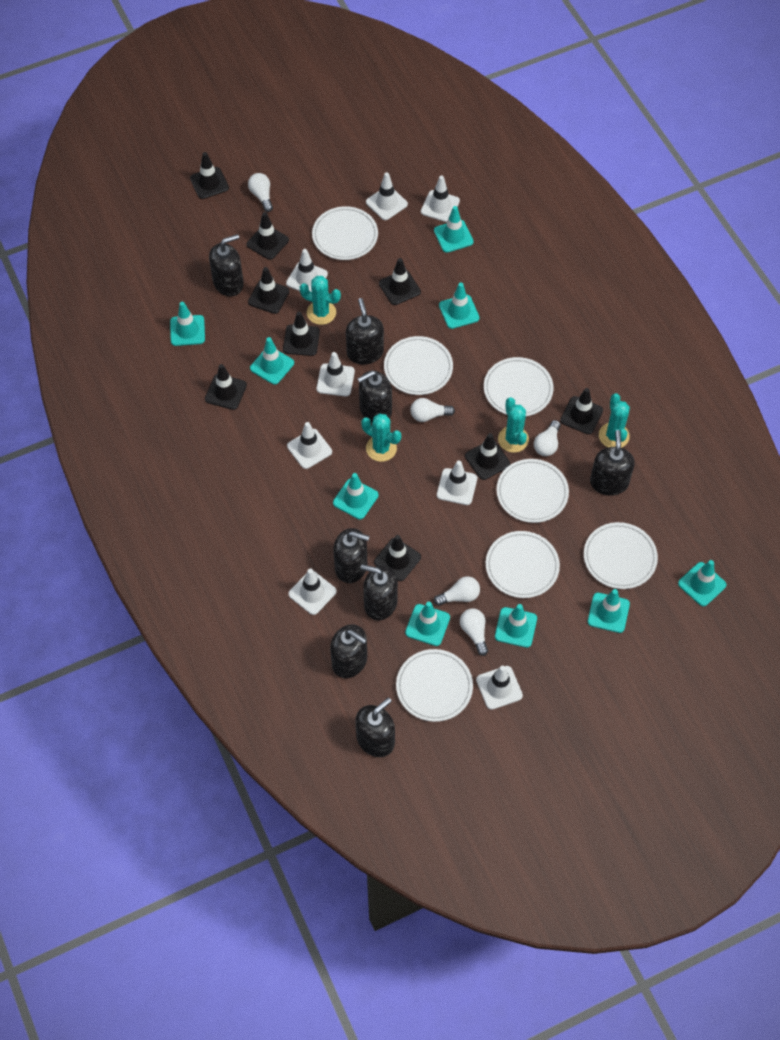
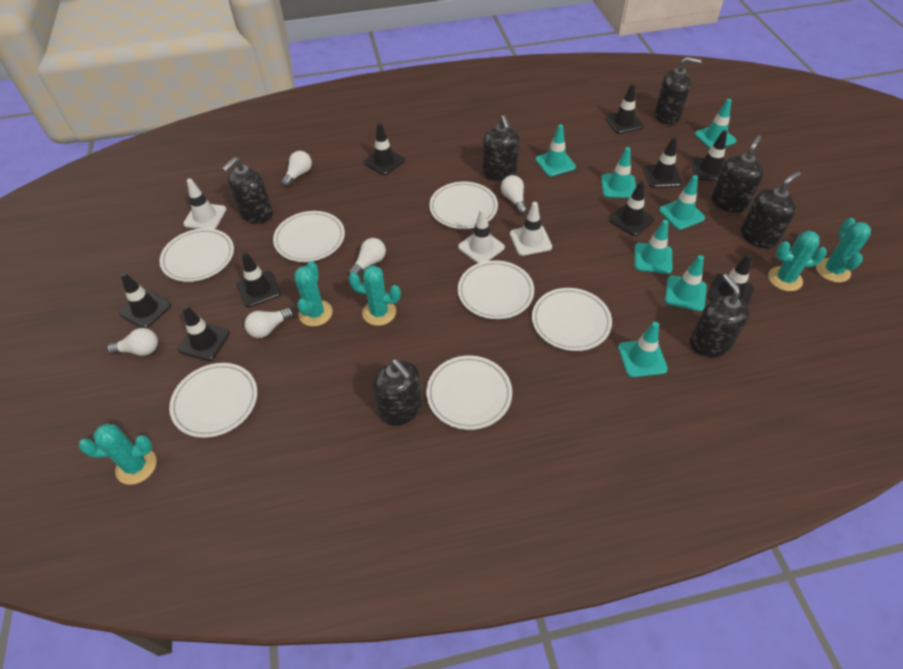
black soap dispenser: 8 -> 7
turquoise cactus: 4 -> 5
turquoise traffic cone: 9 -> 7
white traffic cone: 8 -> 3

